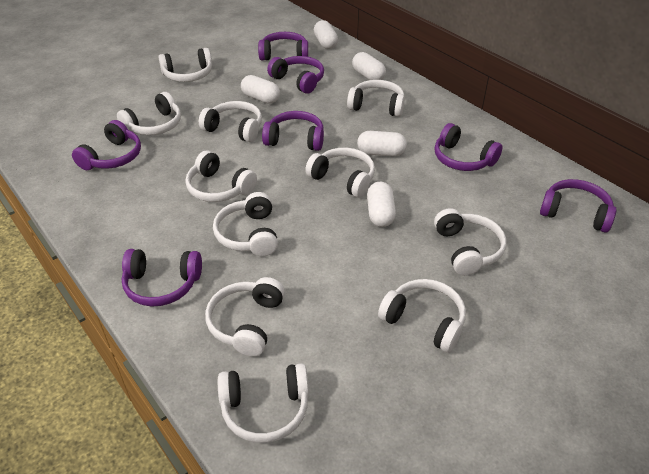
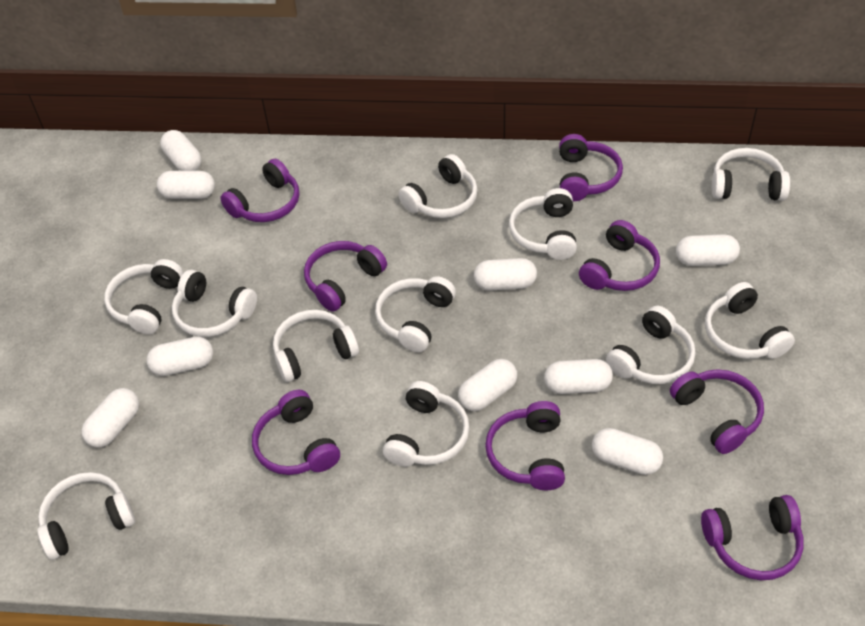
purple headphones: 7 -> 8
white capsule: 5 -> 9

